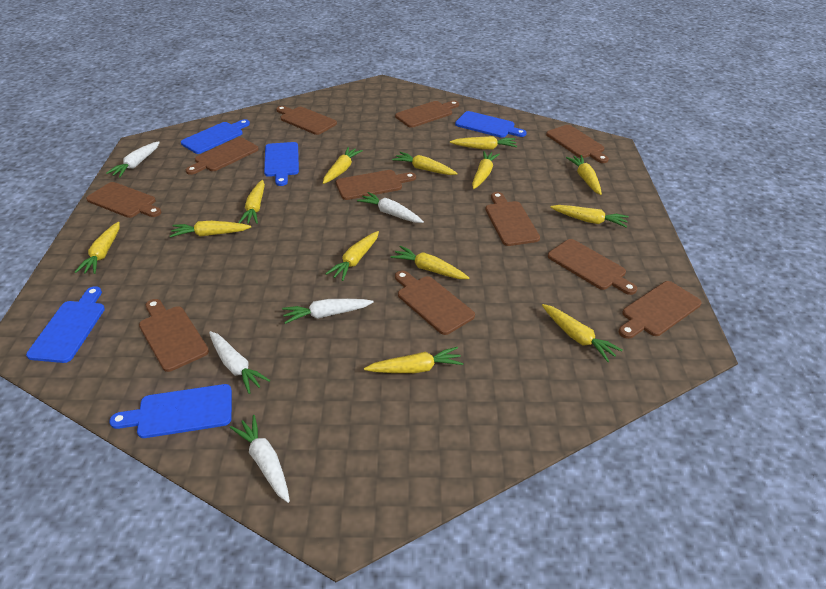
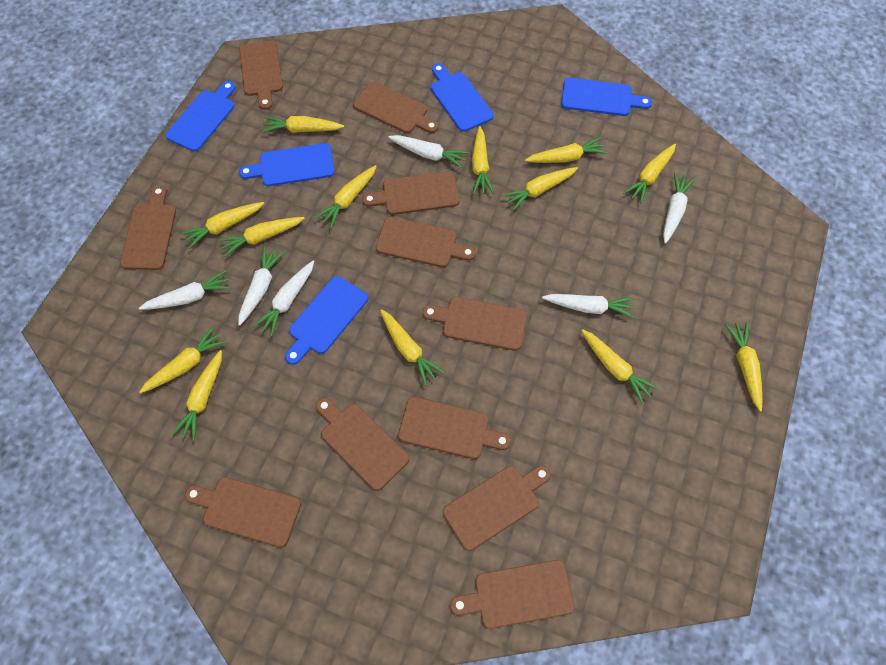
white carrot: 5 -> 6

